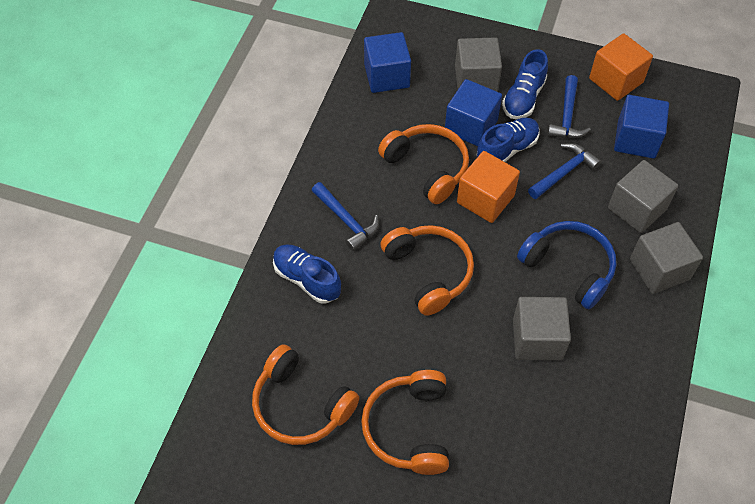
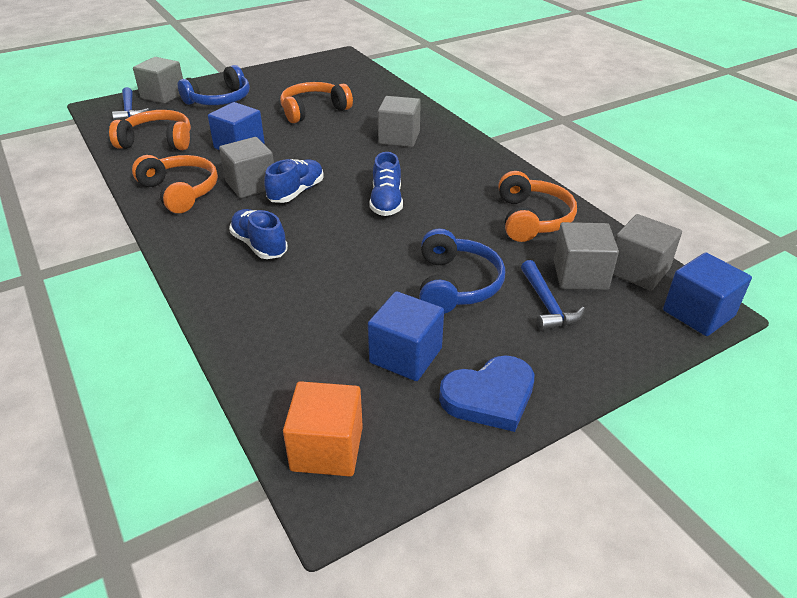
blue hammer: 3 -> 2
blue headphones: 1 -> 2
blue heart: 0 -> 1
grey cube: 4 -> 5
orange cube: 2 -> 1

